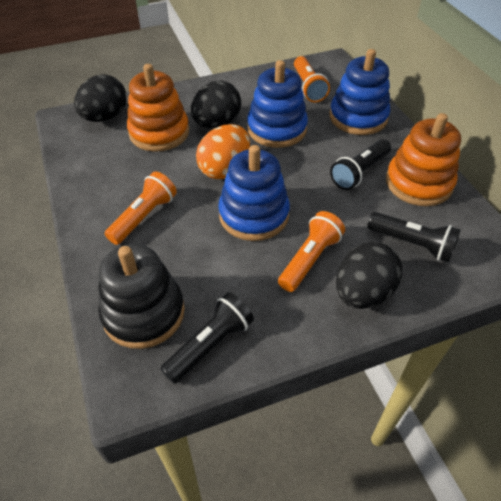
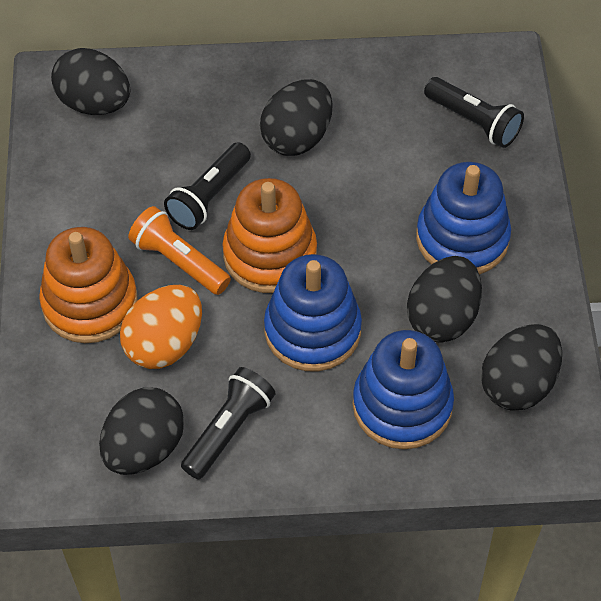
black egg: 3 -> 5
black stacking toy: 1 -> 0
orange flashlight: 3 -> 1

